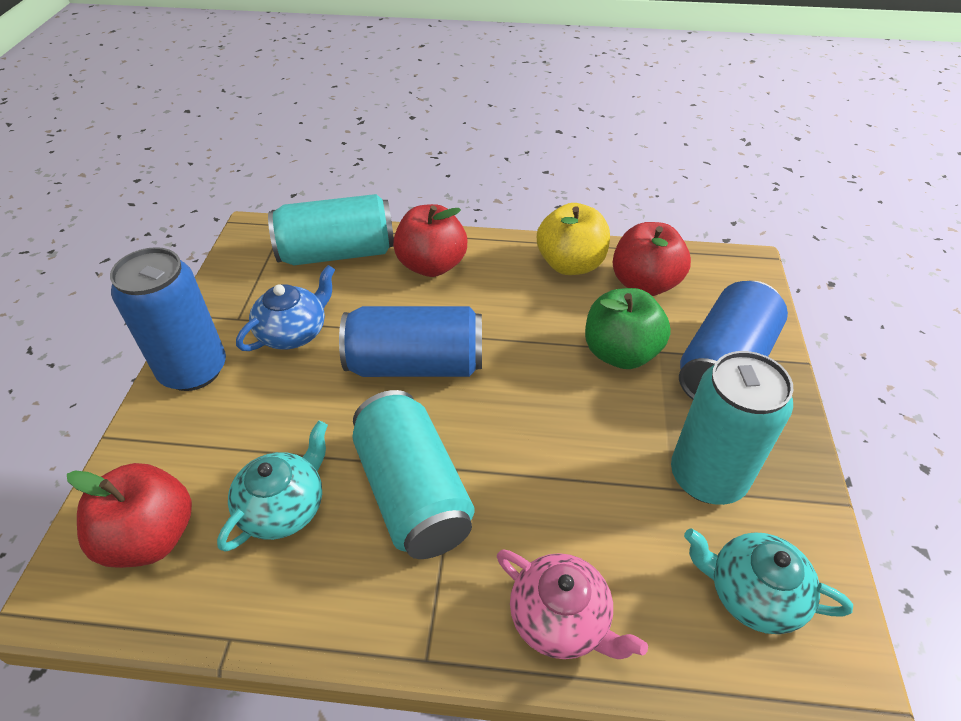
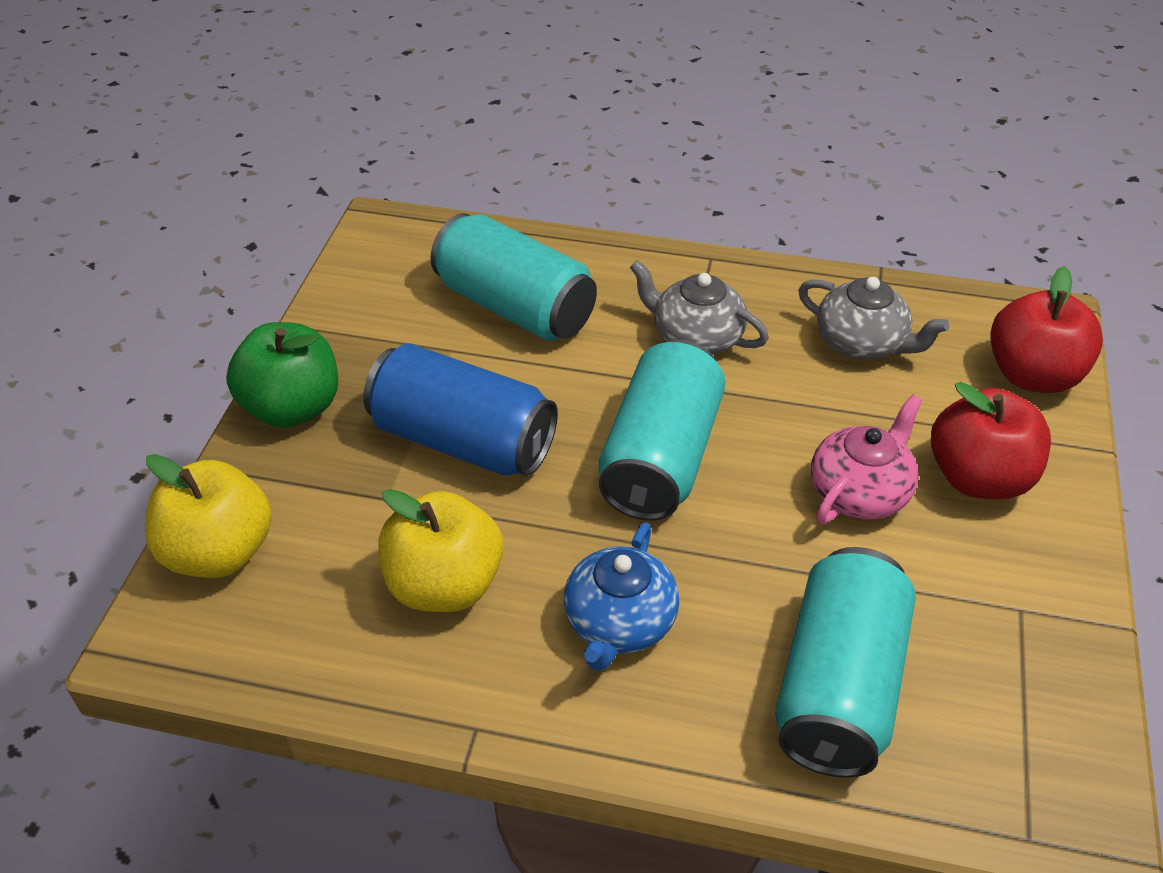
blue can: 3 -> 1
grey teapot: 0 -> 2
red apple: 3 -> 2
turquoise teapot: 2 -> 0
yellow apple: 1 -> 2

